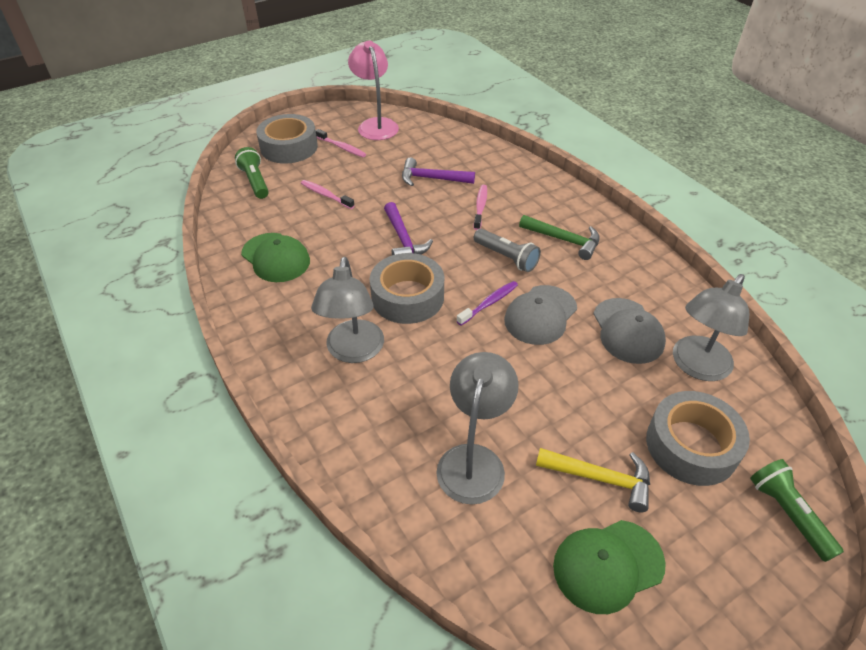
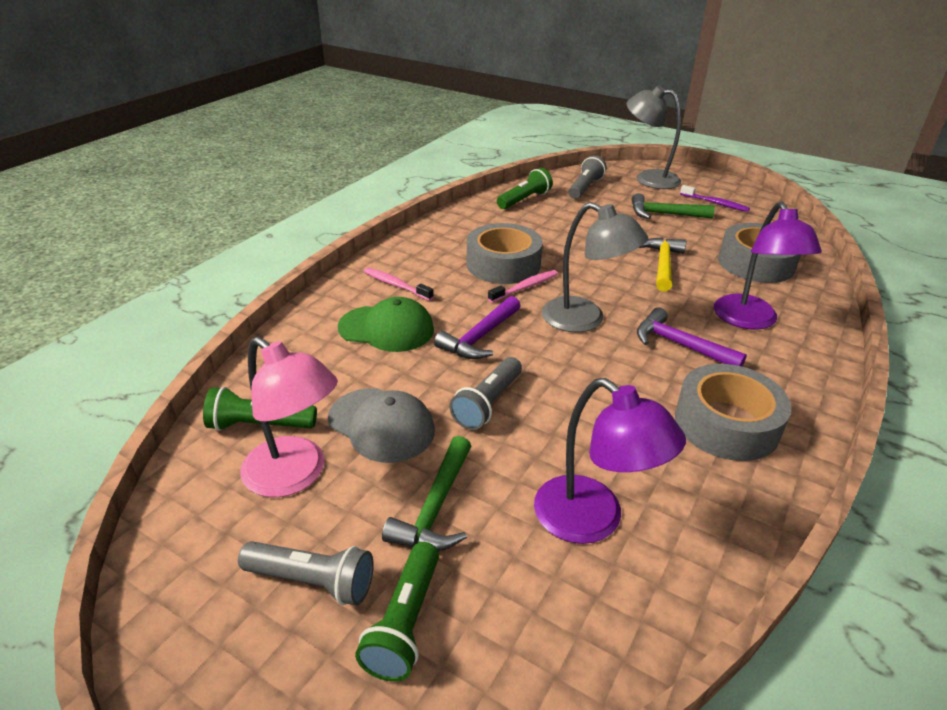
green cap: 2 -> 1
green flashlight: 2 -> 3
green hammer: 1 -> 2
grey cap: 2 -> 1
grey flashlight: 1 -> 3
grey lamp: 3 -> 2
pink toothbrush: 3 -> 2
purple lamp: 0 -> 2

